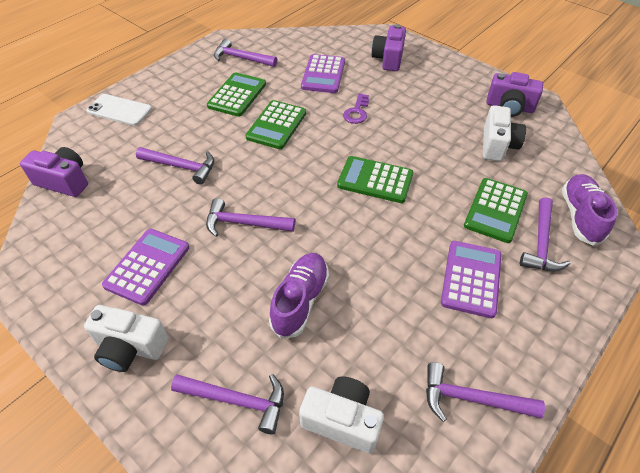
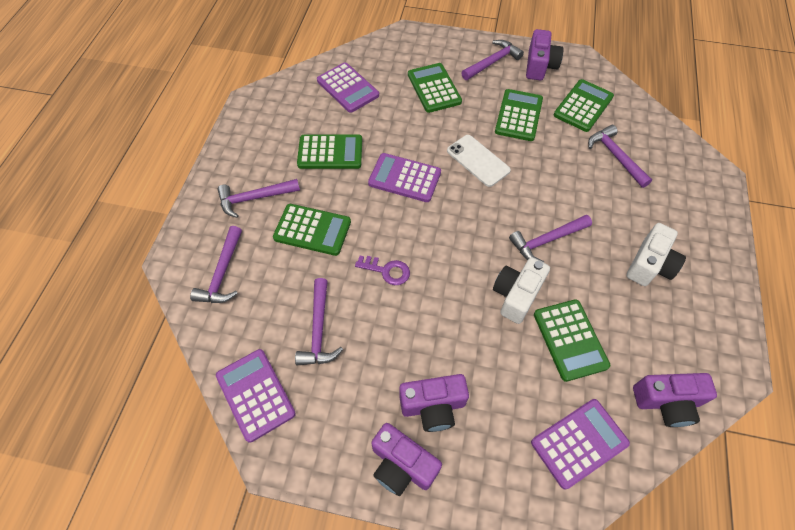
green calculator: 4 -> 6
purple calculator: 3 -> 4
purple camera: 3 -> 4
purple shoe: 2 -> 0
white camera: 3 -> 2

